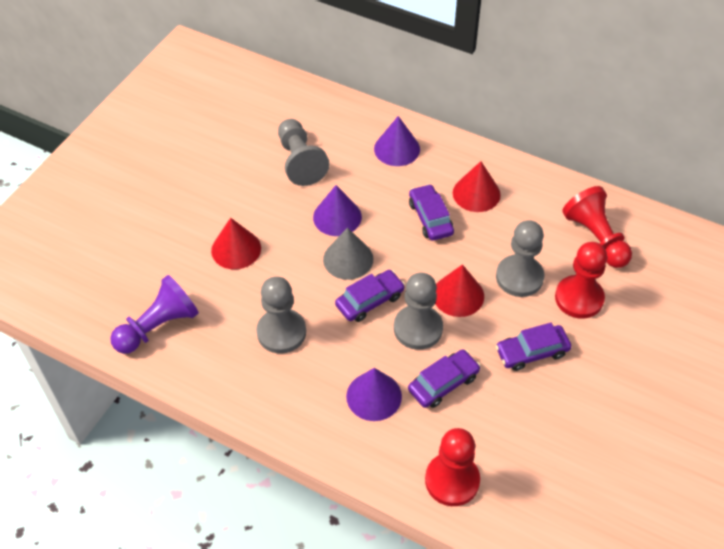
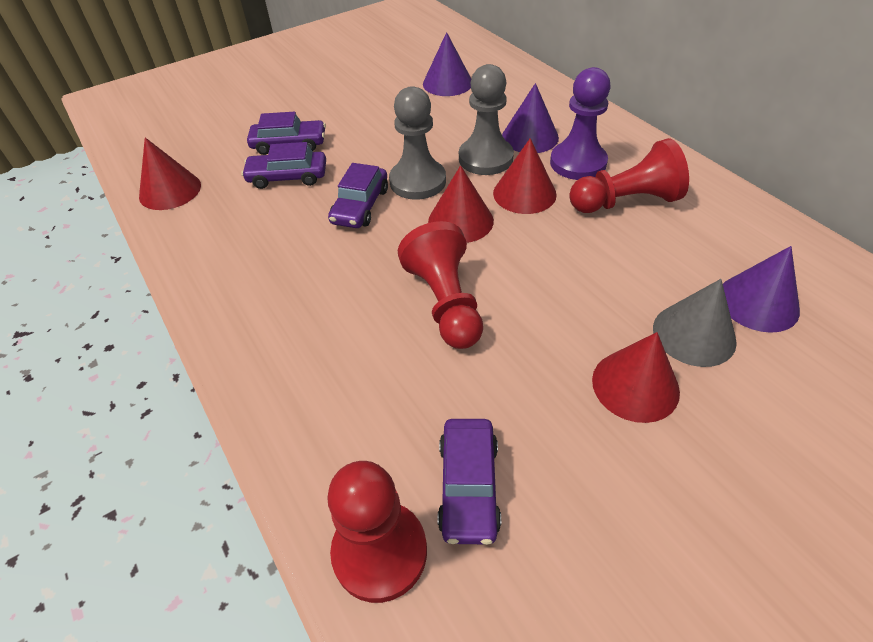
grey pawn: 4 -> 2
red cone: 3 -> 4

